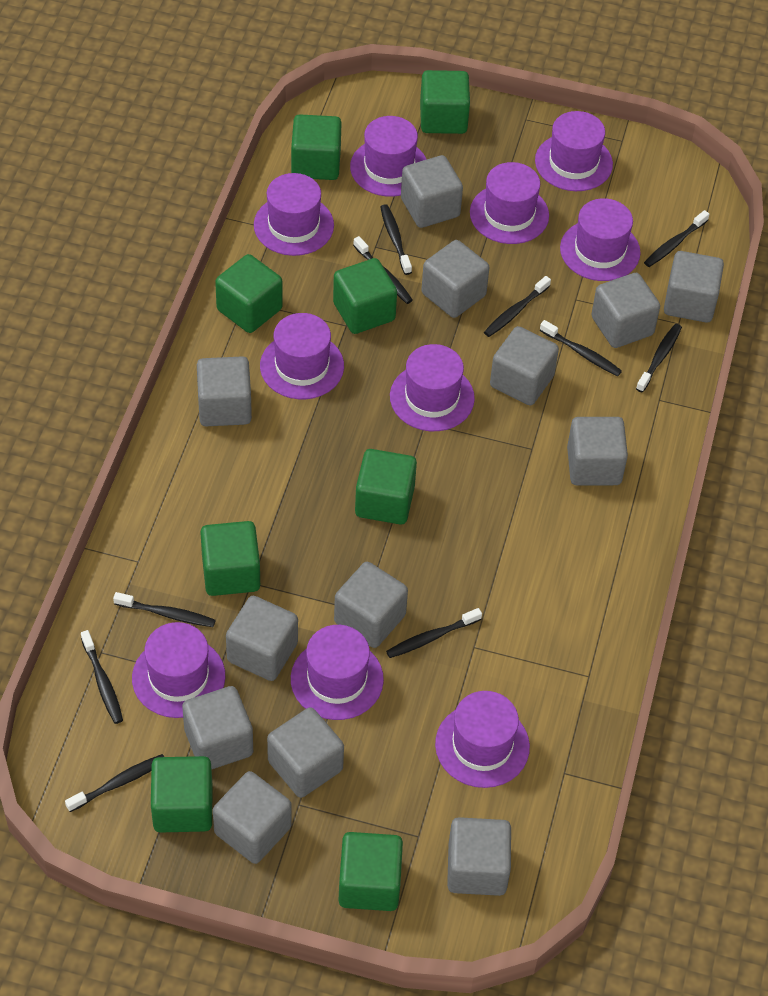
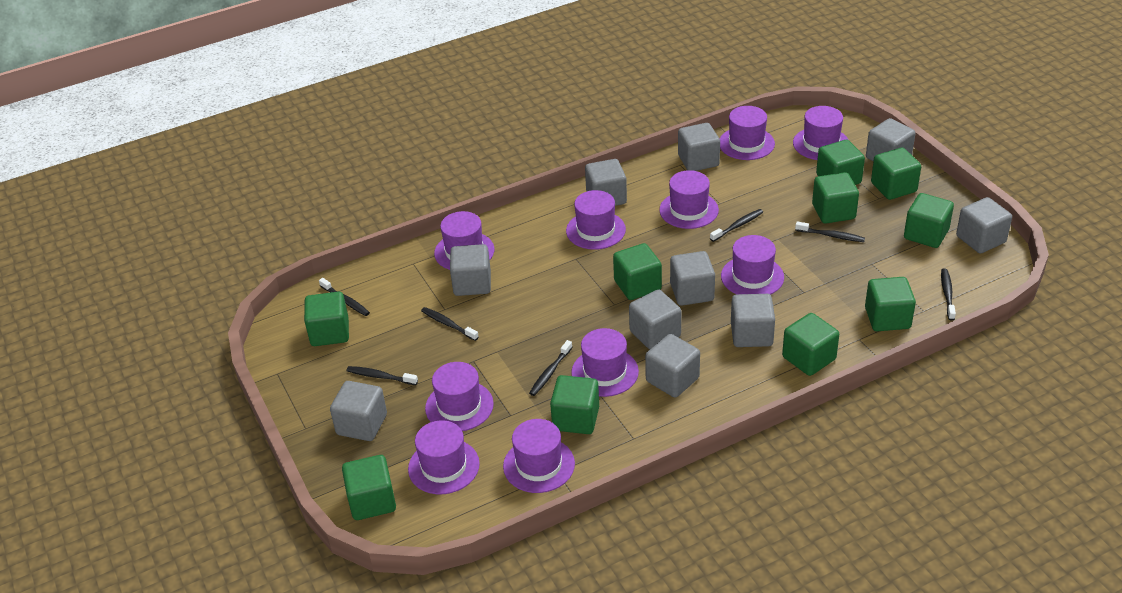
black toothbrush: 10 -> 7
green cube: 8 -> 10
grey cube: 13 -> 10

